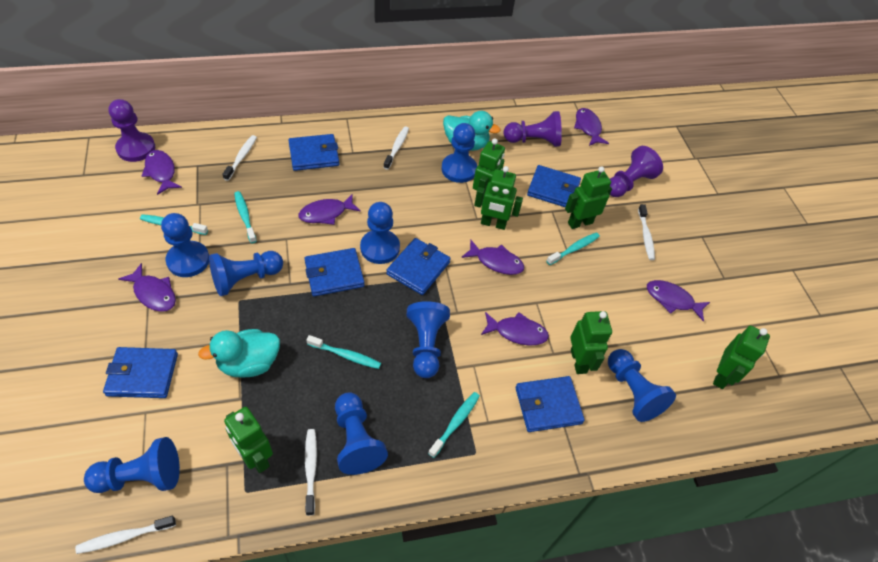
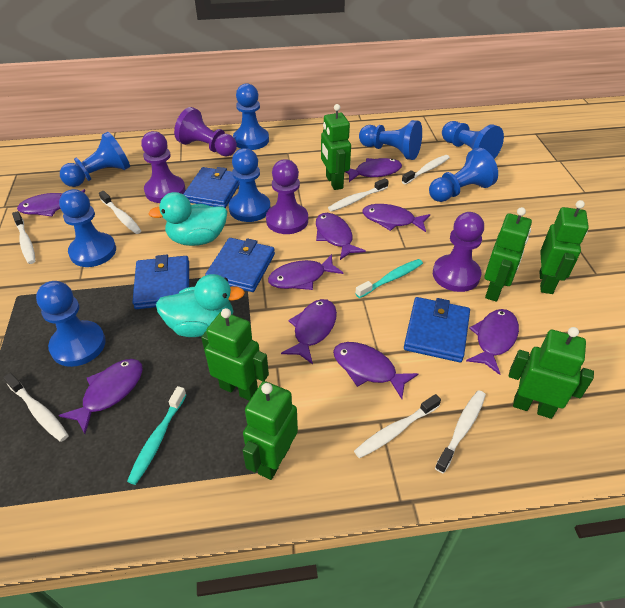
blue wallet: 6 -> 4
purple fish: 7 -> 9
purple pawn: 3 -> 4
turquoise toothbrush: 5 -> 2
white toothbrush: 5 -> 7

